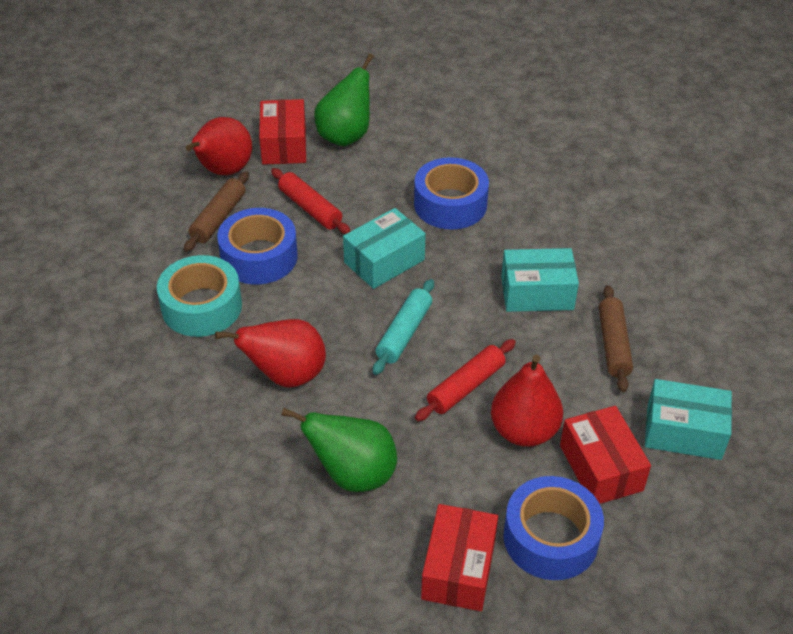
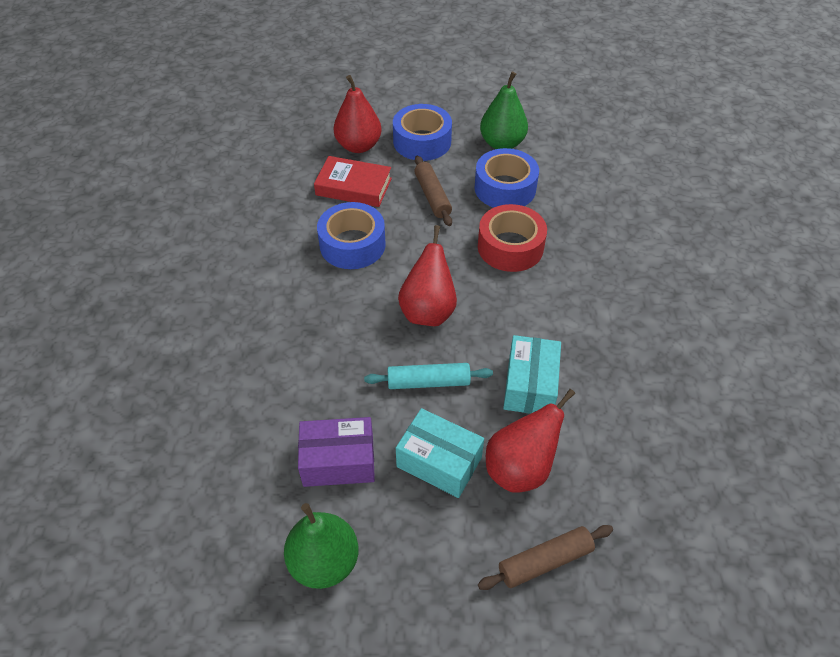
purple box: 0 -> 1
red book: 0 -> 1
red box: 3 -> 0
red rolling pin: 2 -> 0
red tape: 0 -> 1
turquoise box: 3 -> 2
turquoise tape: 1 -> 0

